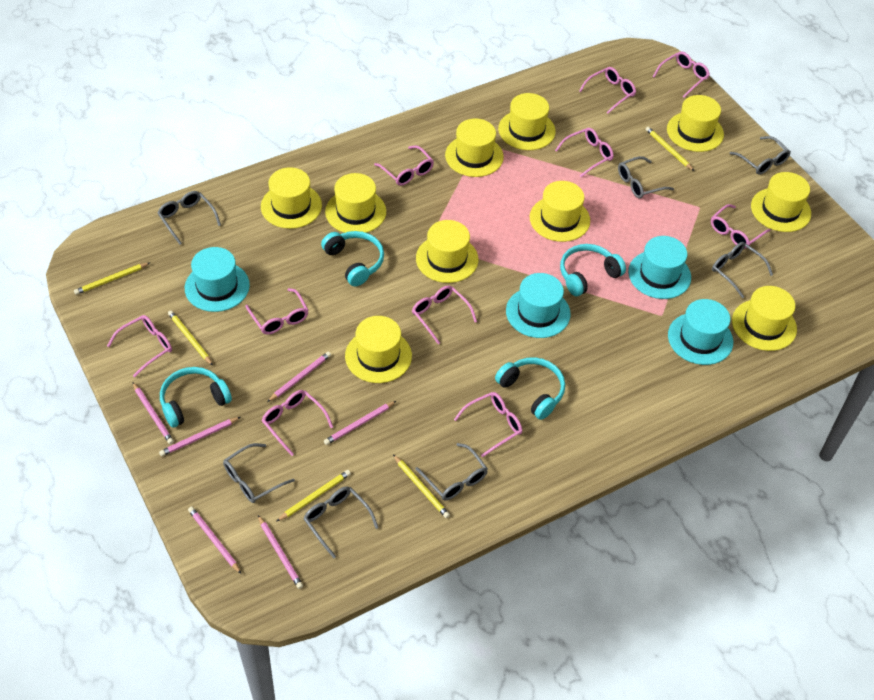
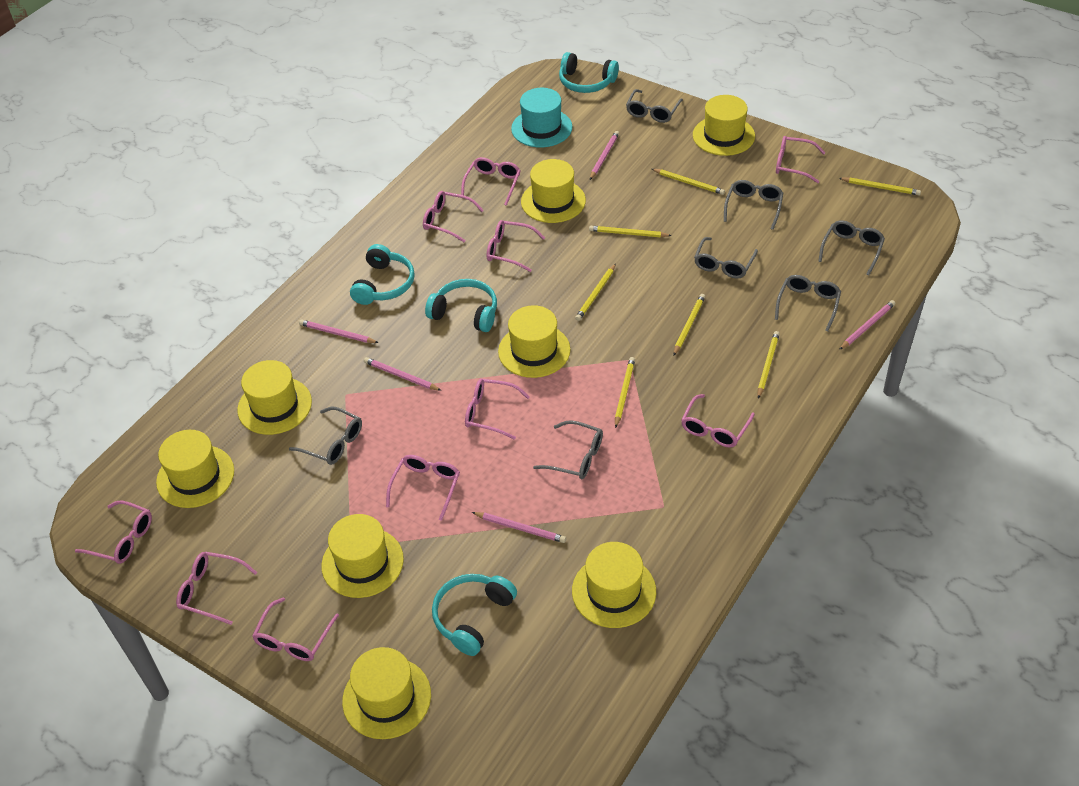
pink pencil: 6 -> 5
turquoise hat: 4 -> 1
yellow hat: 10 -> 8
yellow pencil: 5 -> 7

